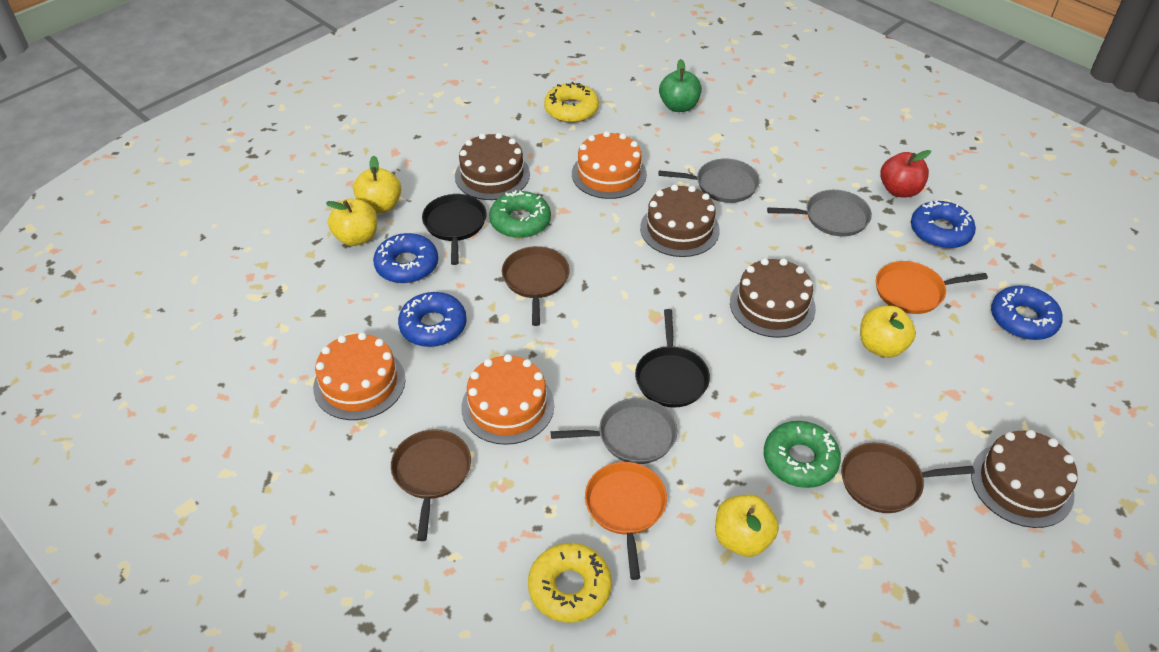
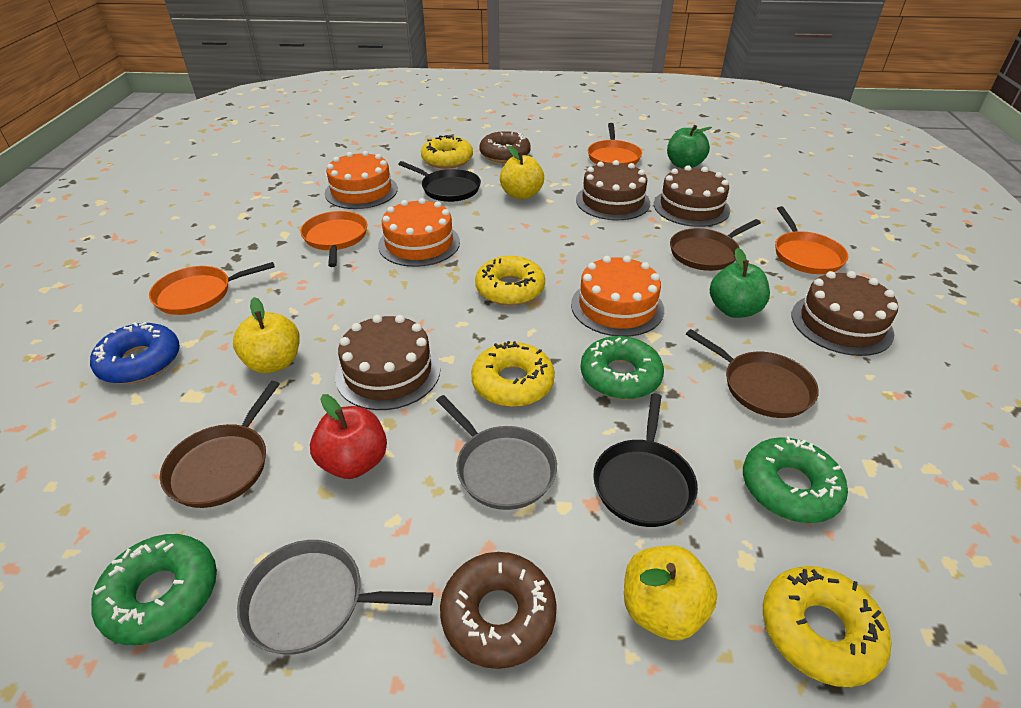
blue donut: 4 -> 1
brown donut: 0 -> 2
green apple: 1 -> 2
green donut: 2 -> 3
grey pan: 3 -> 2
orange pan: 2 -> 4
yellow apple: 4 -> 3
yellow donut: 2 -> 4

